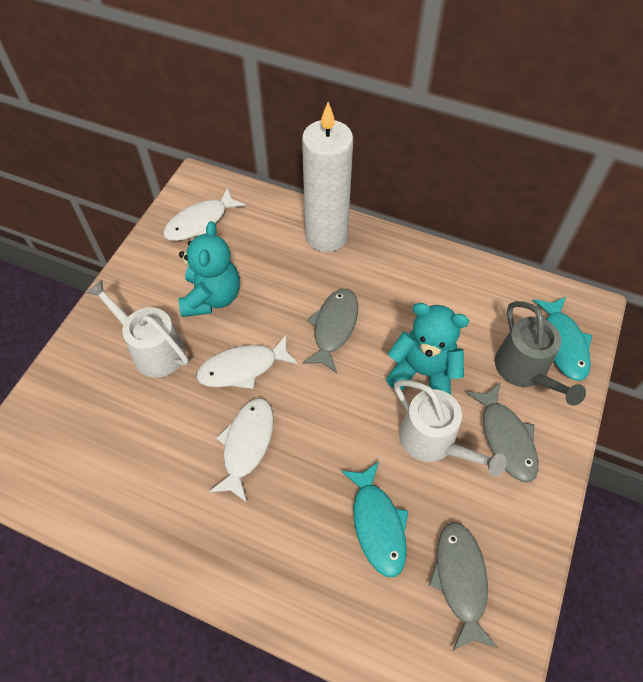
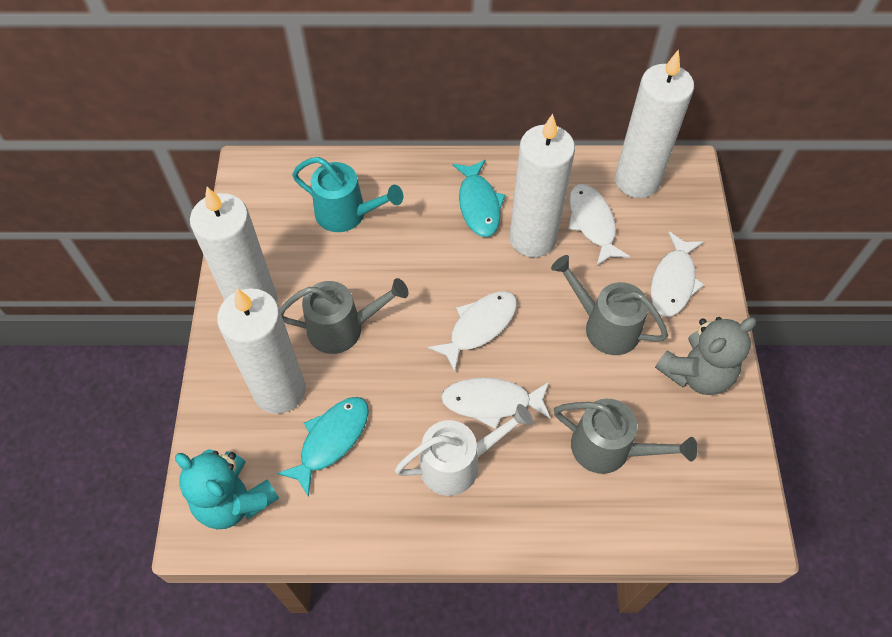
grey fish: 3 -> 0
grey teddy bear: 0 -> 1
grey watering can: 1 -> 3
turquoise teddy bear: 2 -> 1
turquoise watering can: 0 -> 1
white candle: 1 -> 4
white fish: 3 -> 4
white watering can: 2 -> 1

